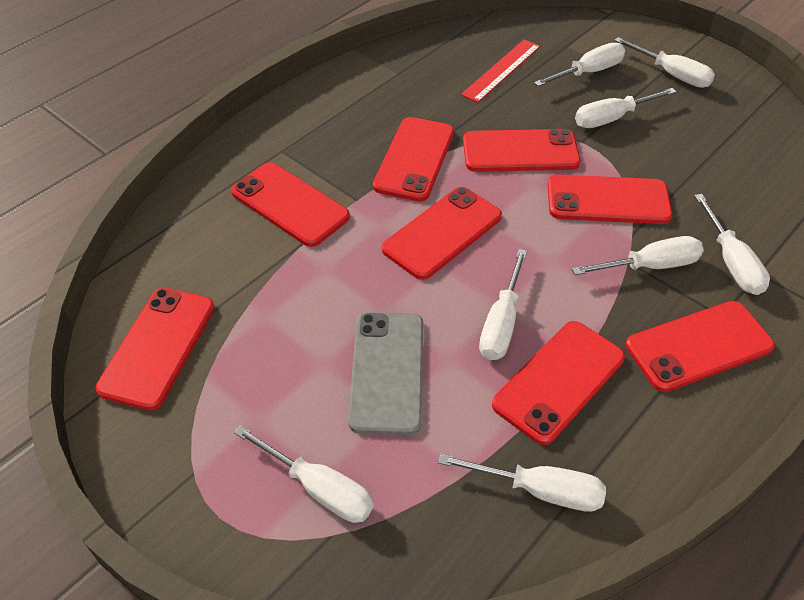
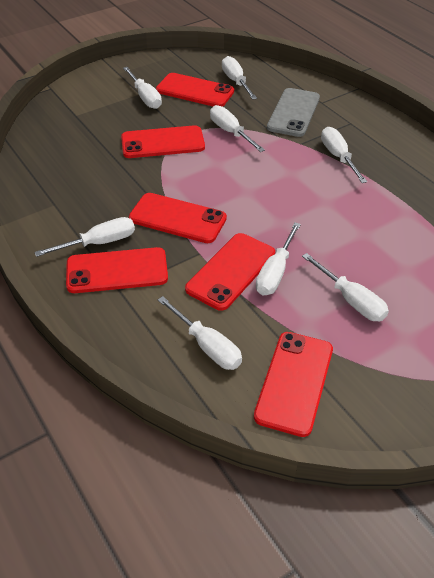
red phone: 8 -> 6
red ruler: 1 -> 0

